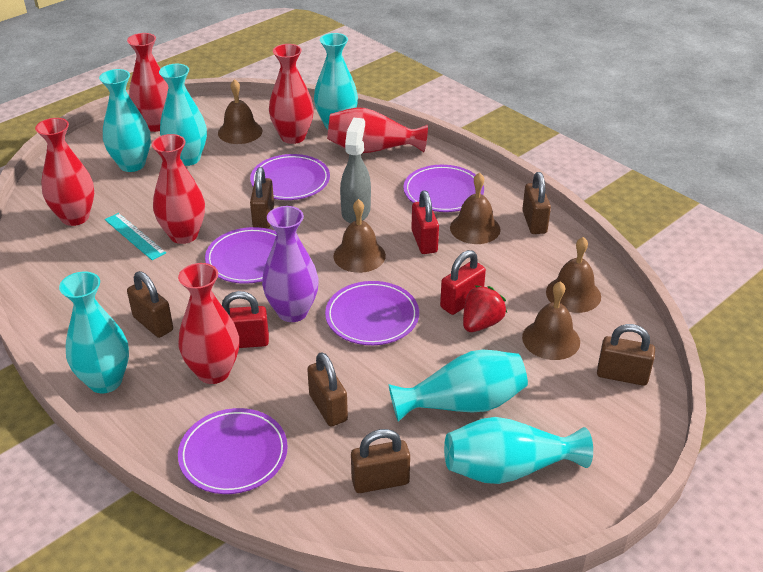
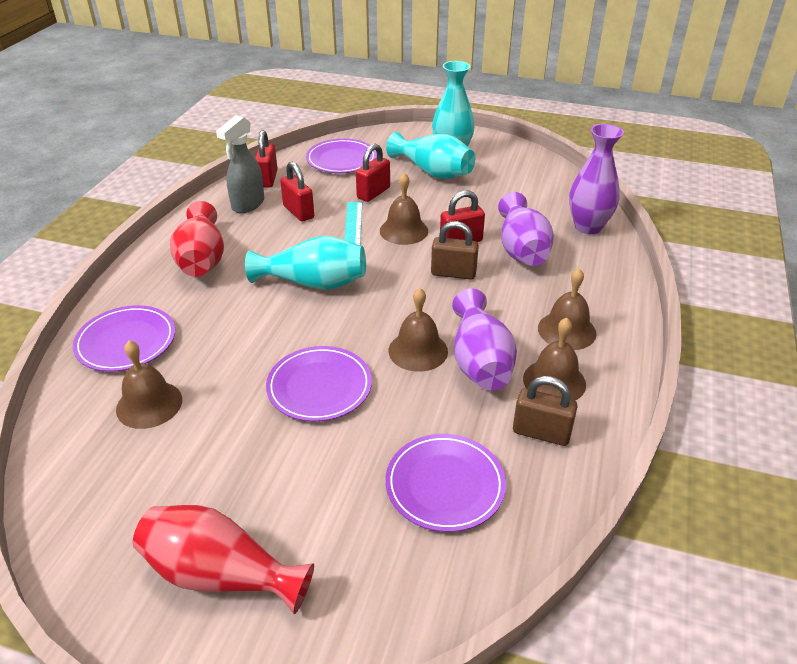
brown padlock: 6 -> 2
purple plate: 5 -> 4
purple vase: 1 -> 3
red padlock: 3 -> 4
red strawberry: 1 -> 0
red vase: 6 -> 2
turquoise vase: 6 -> 3

